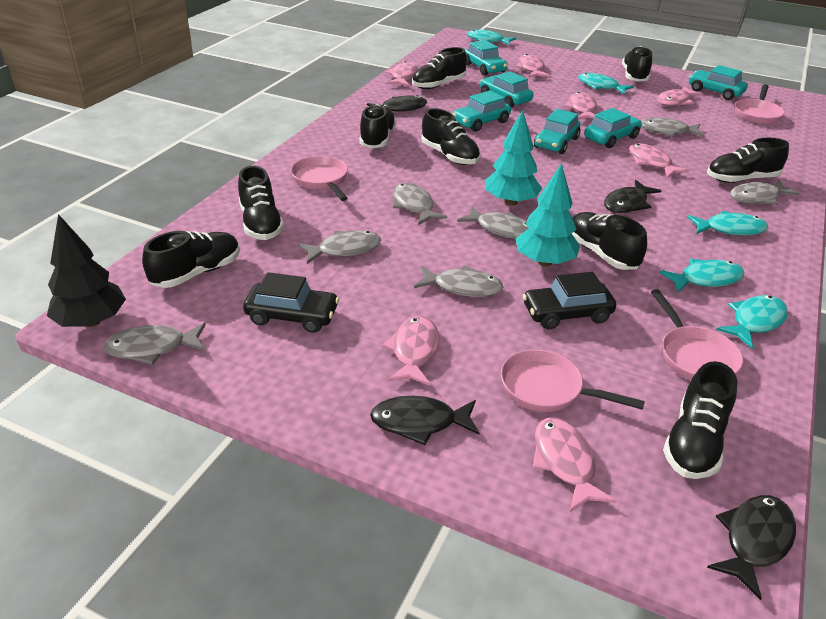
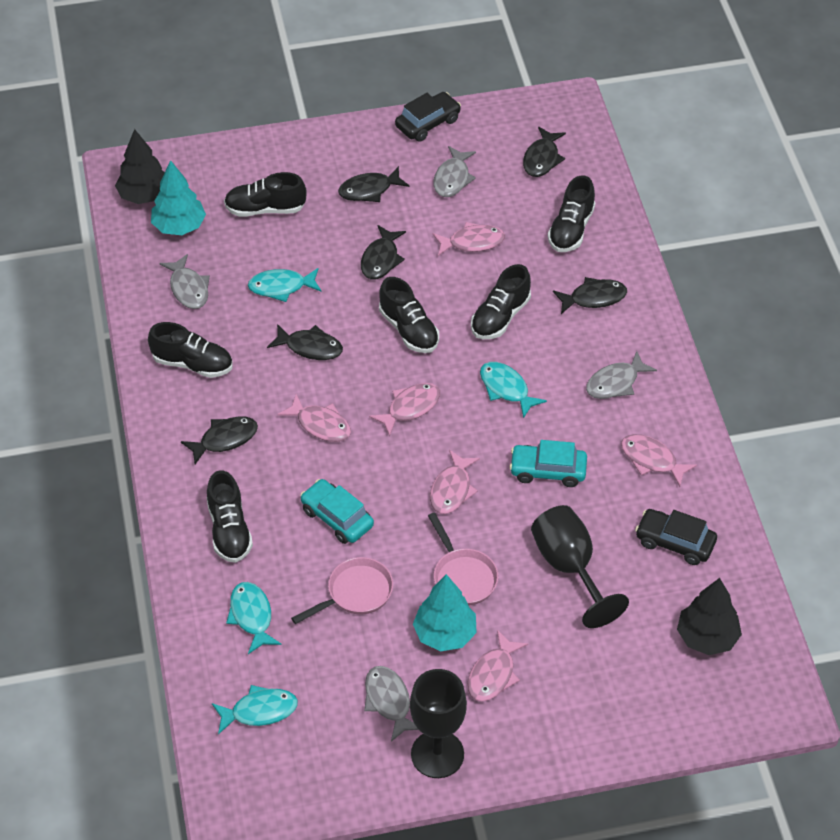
black fish: 4 -> 6
black goblet: 0 -> 2
black shoe: 9 -> 6
black tree: 1 -> 2
grey fish: 7 -> 4
pink fish: 7 -> 6
pink pan: 4 -> 2
turquoise car: 6 -> 2
turquoise fish: 5 -> 4

